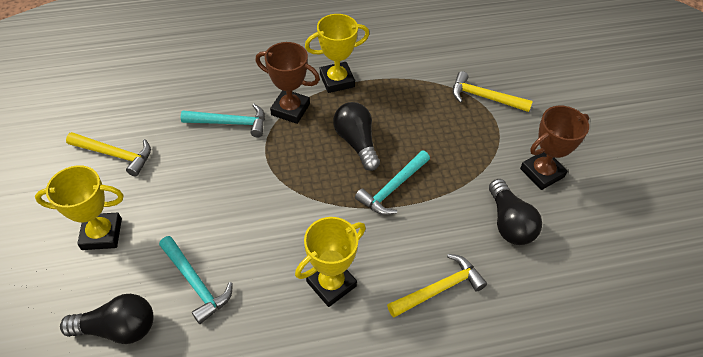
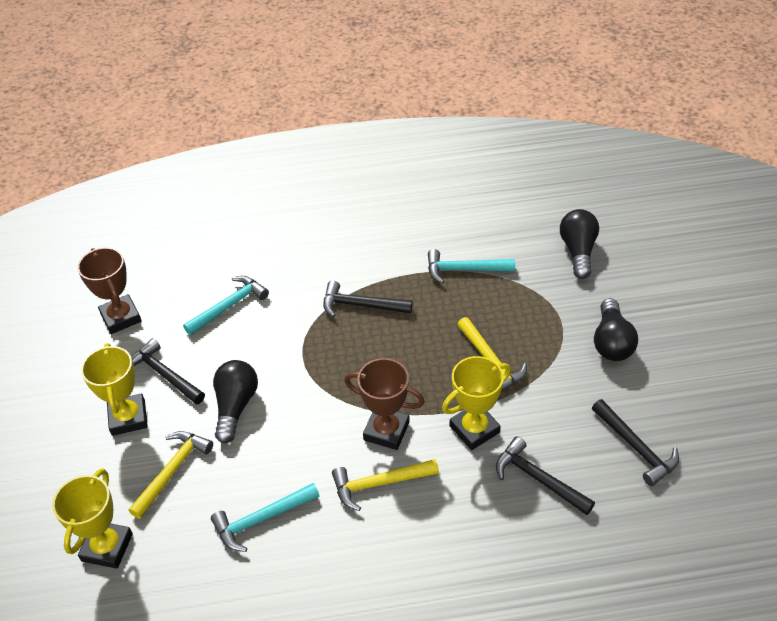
black hammer: 0 -> 4

